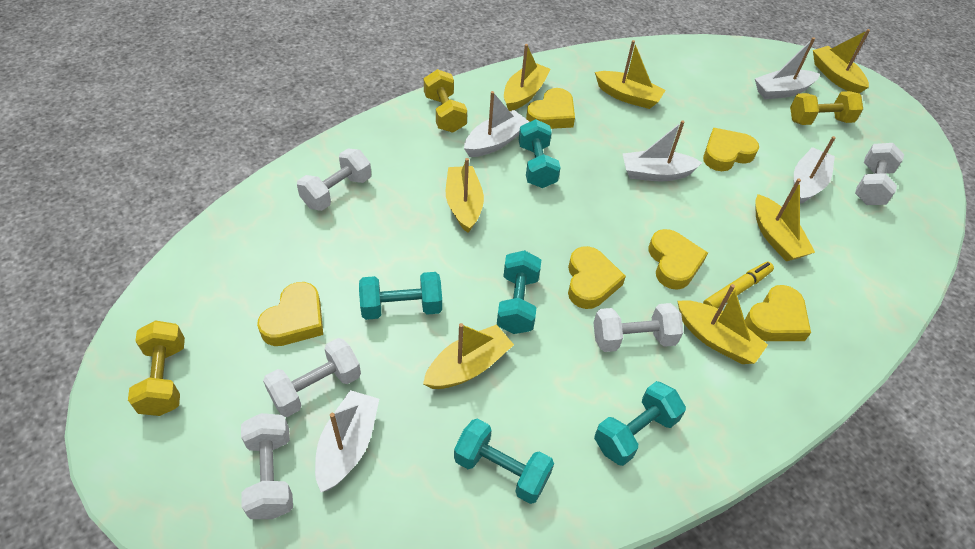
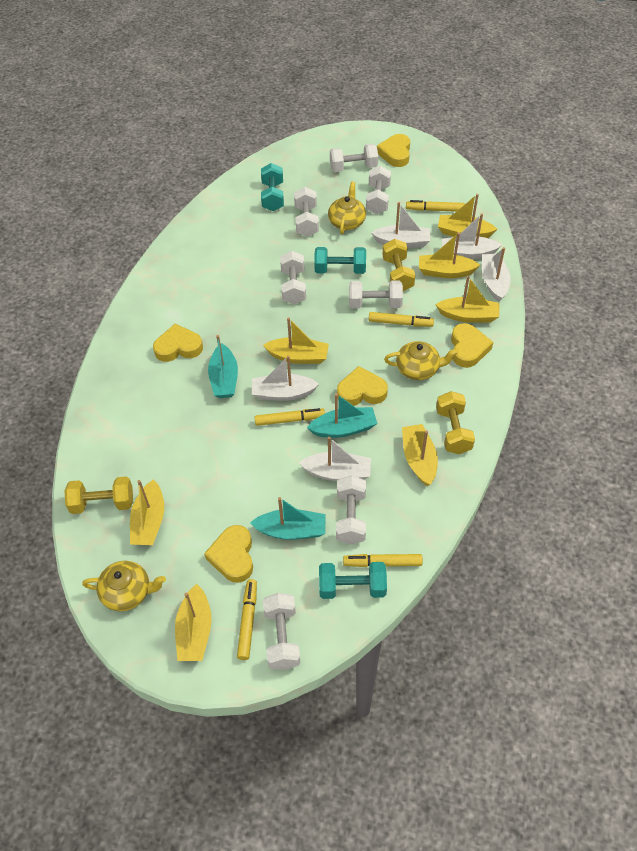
turquoise boat: 0 -> 3
turquoise dumbbell: 5 -> 3
white dumbbell: 5 -> 7
yellow heart: 6 -> 5
yellow marker: 1 -> 5
yellow teapot: 0 -> 3

